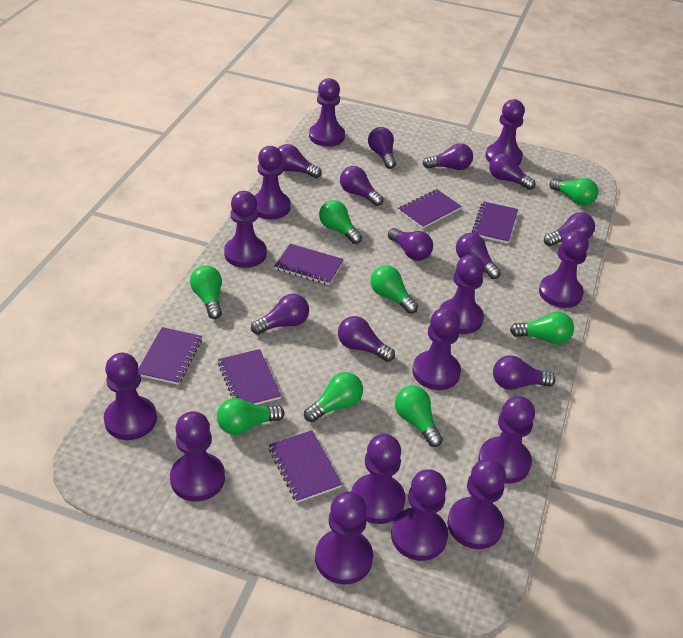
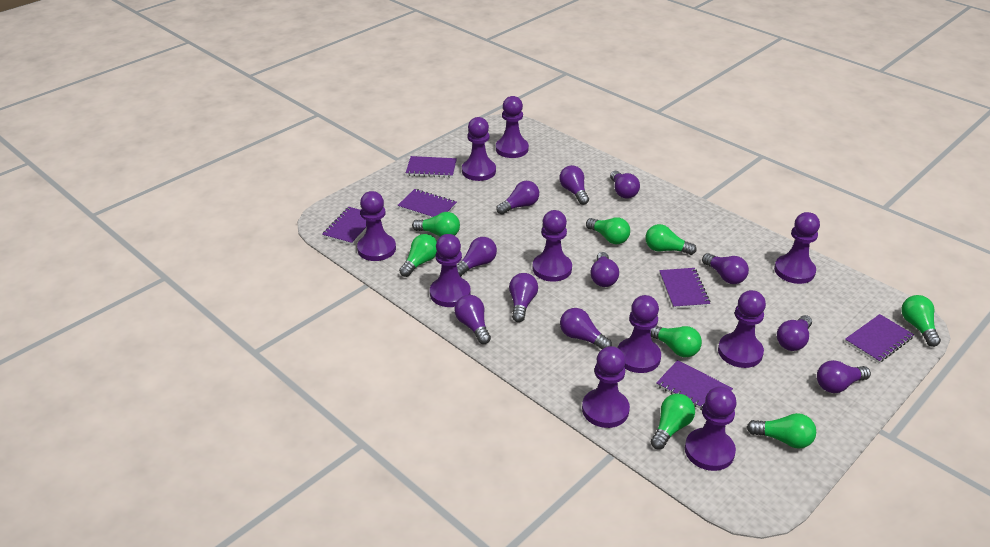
purple pawn: 14 -> 10

